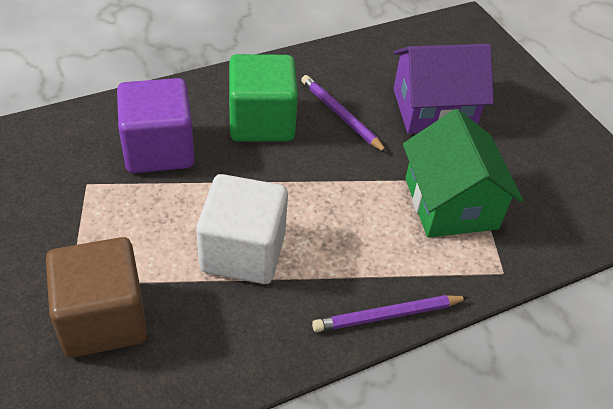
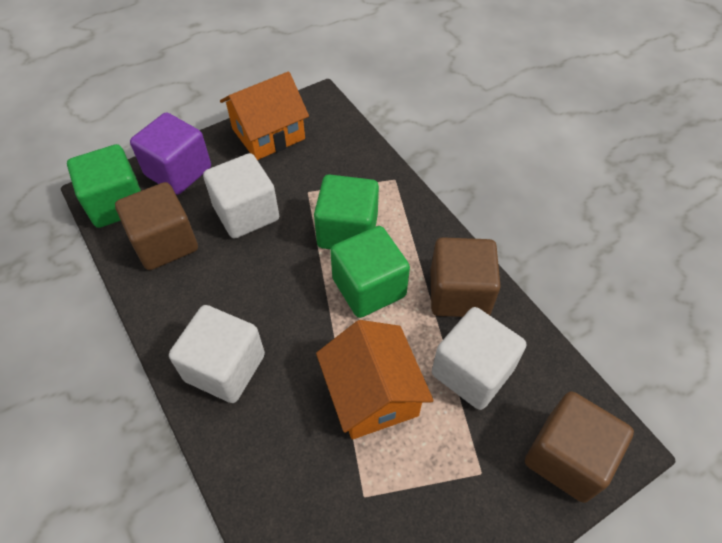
brown cube: 1 -> 3
green cube: 1 -> 3
green house: 1 -> 0
orange house: 0 -> 2
purple house: 1 -> 0
purple pencil: 2 -> 0
white cube: 1 -> 3

